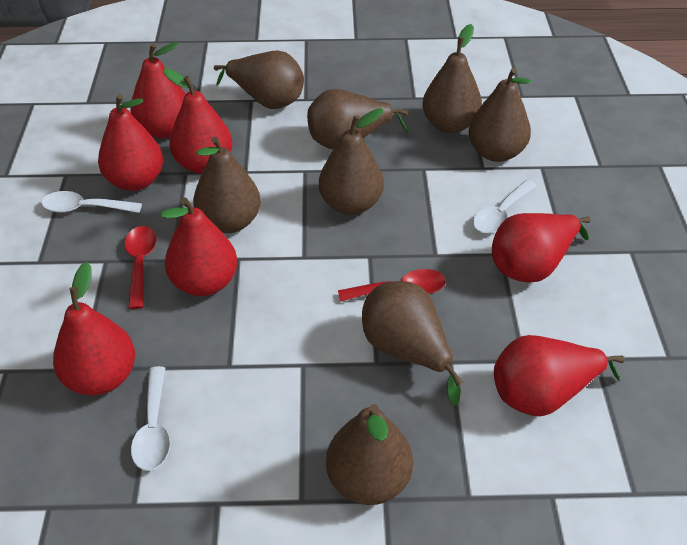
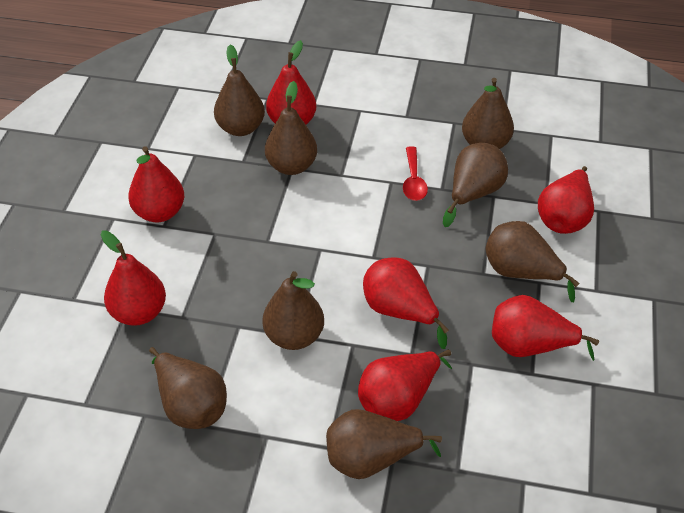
red spoon: 2 -> 1
white spoon: 3 -> 0

